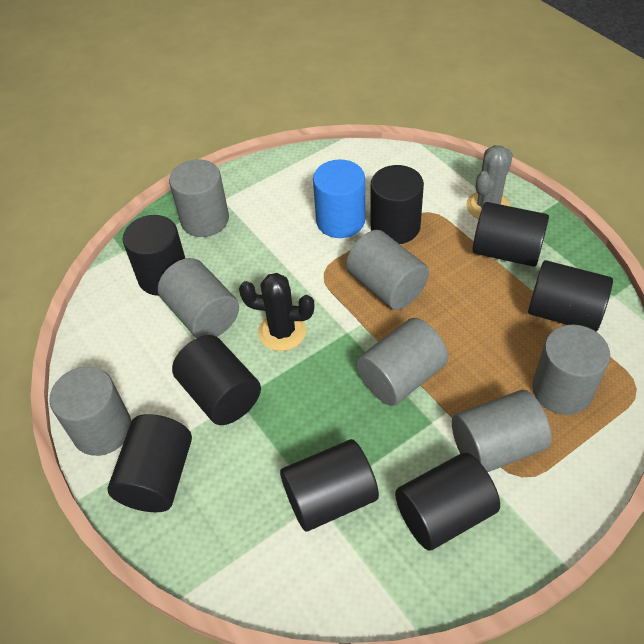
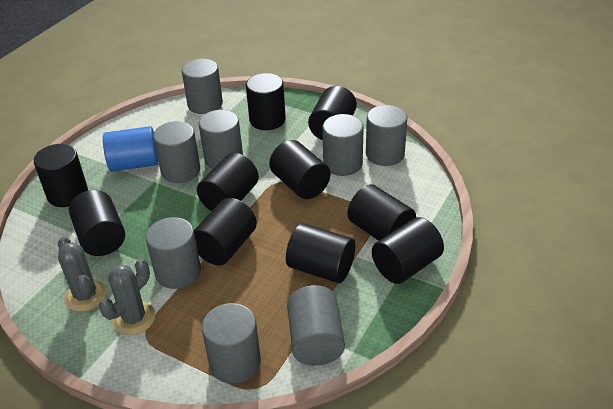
black cactus: 1 -> 0
black cylinder: 8 -> 10
grey cactus: 1 -> 2
grey cylinder: 7 -> 8

